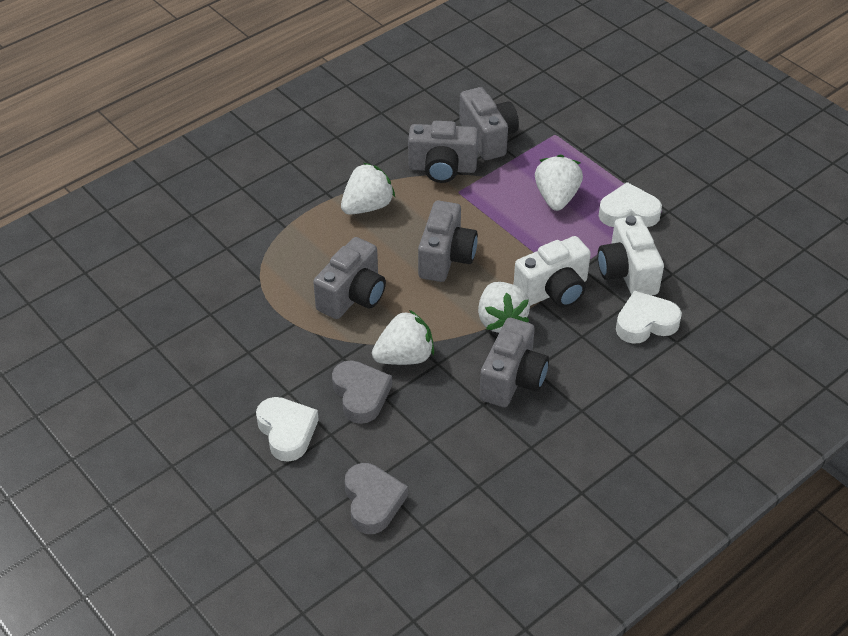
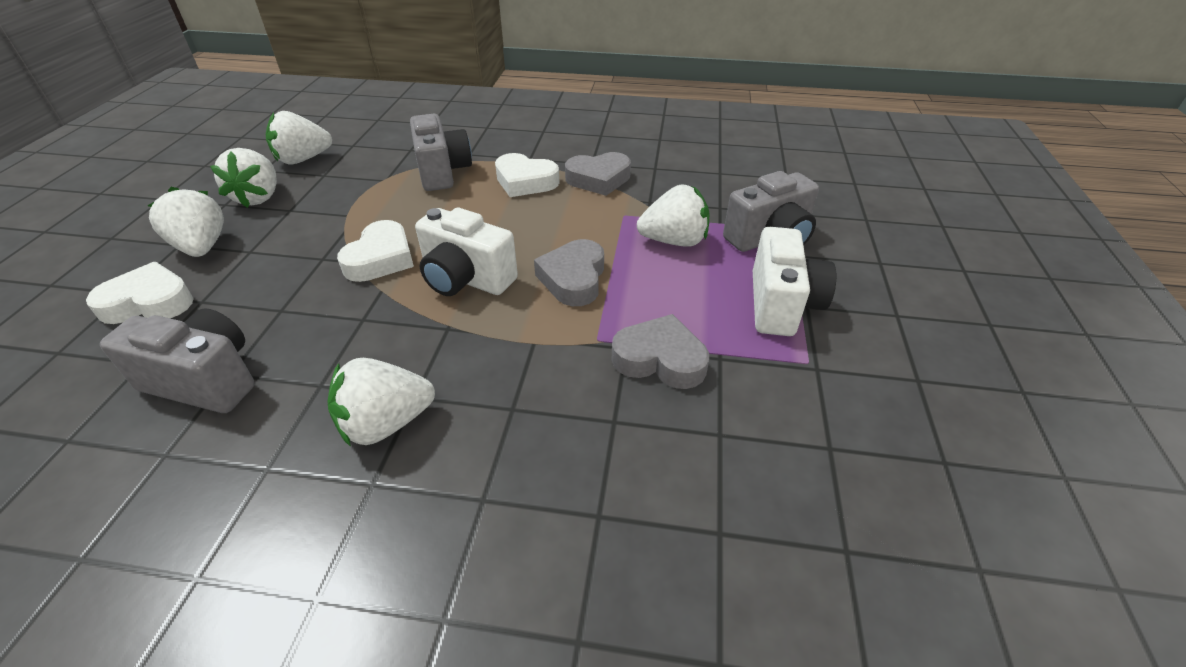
grey camera: 5 -> 3
grey heart: 2 -> 3
white strawberry: 4 -> 5

